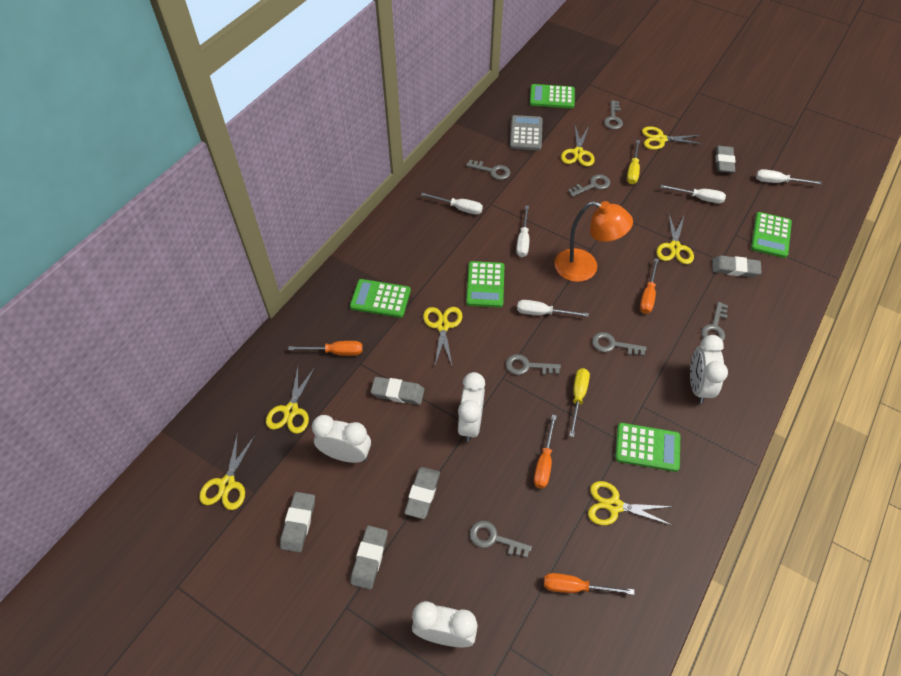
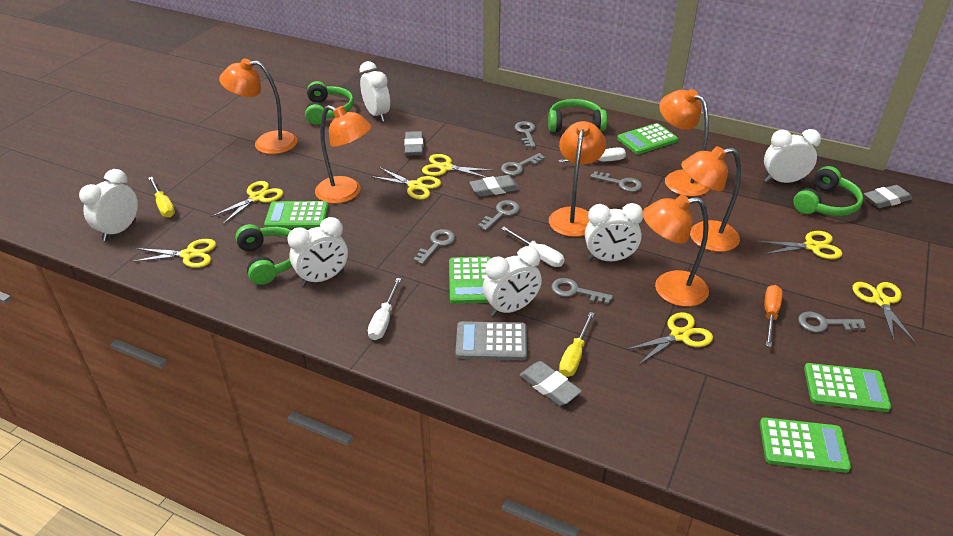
green headphones: 0 -> 4
grey eraser: 6 -> 4
orange lamp: 1 -> 6
orange screwdriver: 4 -> 1
white clock: 4 -> 6
white screwdriver: 5 -> 3

